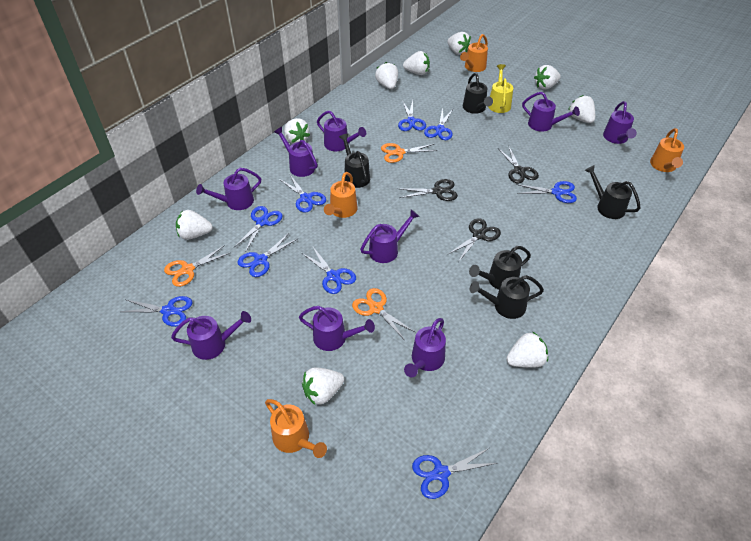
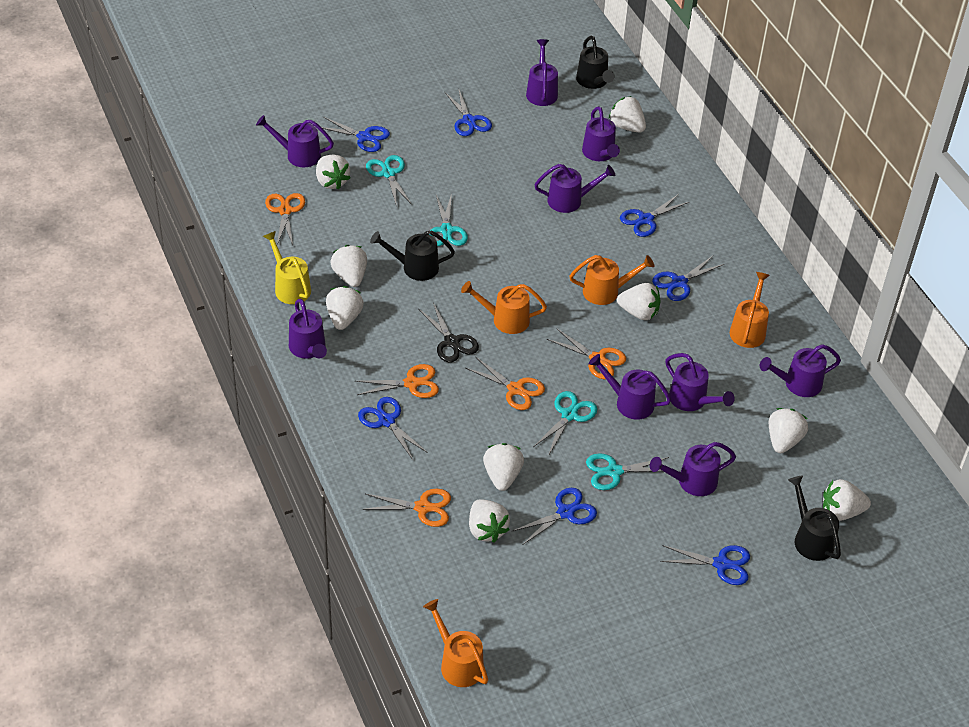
black scissors: 3 -> 1
black watering can: 5 -> 3
blue scissors: 9 -> 7
orange scissors: 3 -> 5
turquoise scissors: 0 -> 4

